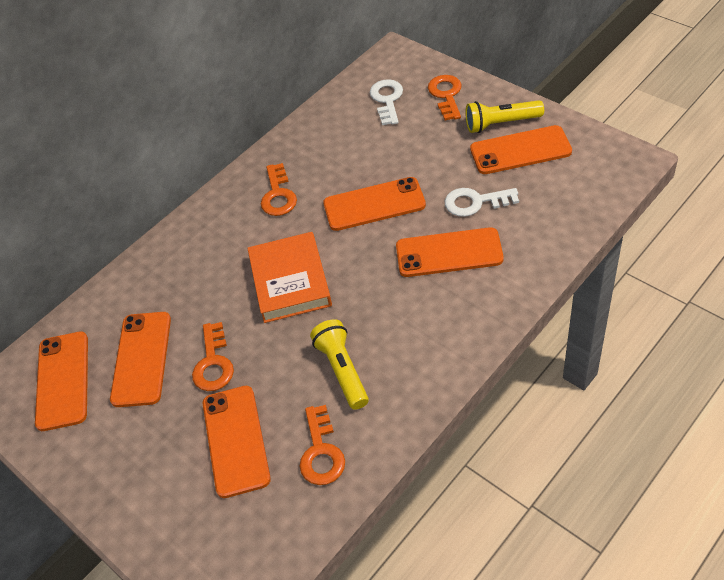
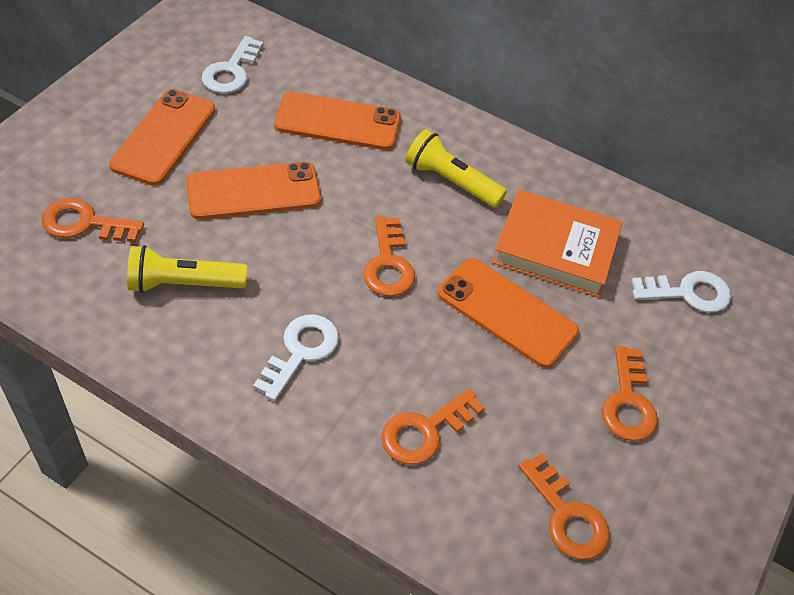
orange key: 4 -> 5
orange phone: 6 -> 4
white key: 2 -> 3

